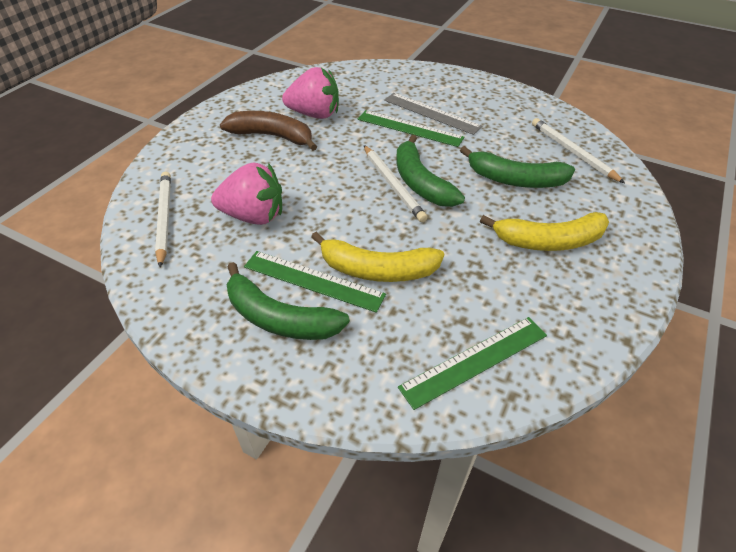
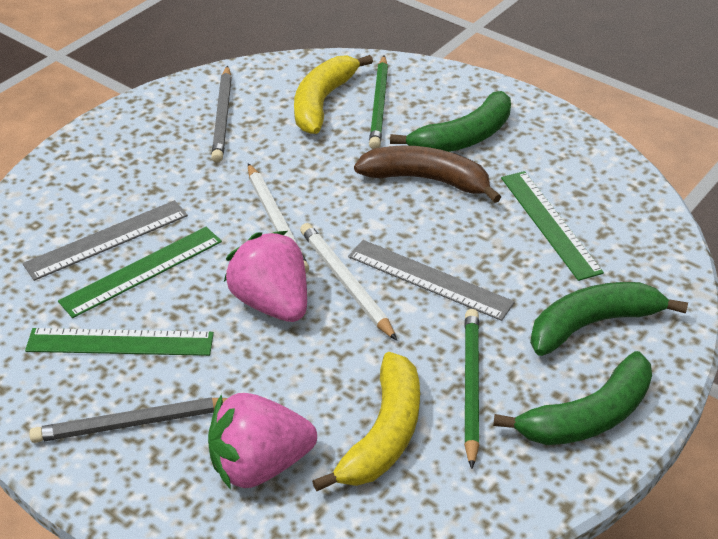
green pencil: 0 -> 2
grey pencil: 0 -> 2
grey ruler: 1 -> 2
white pencil: 3 -> 2

